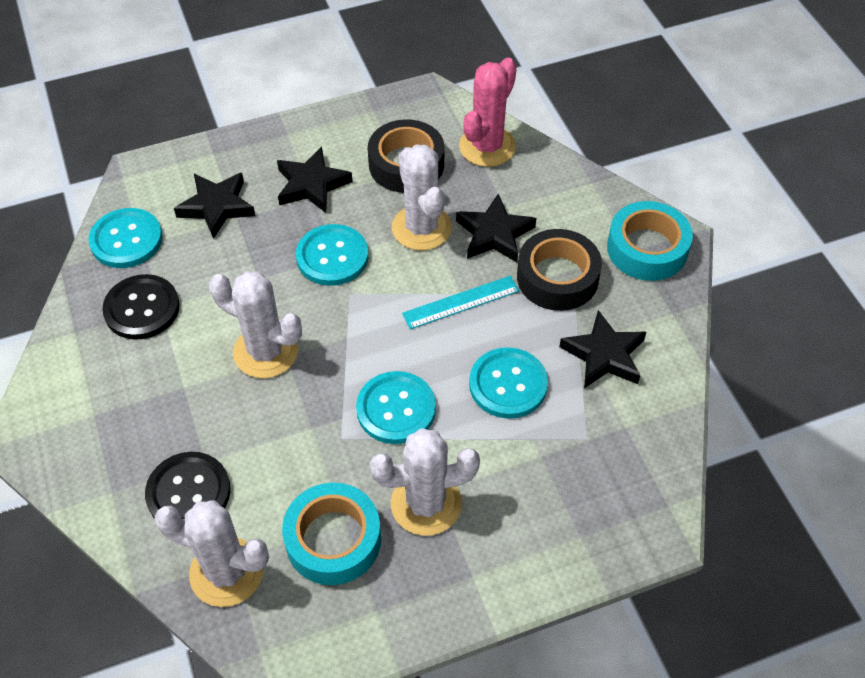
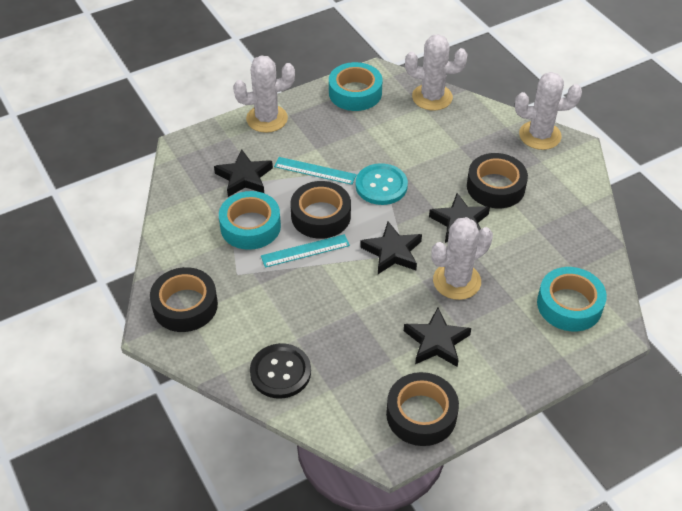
black button: 2 -> 1
black tape: 2 -> 4
pink cactus: 1 -> 0
turquoise button: 4 -> 1
turquoise ruler: 1 -> 2
turquoise tape: 2 -> 3

